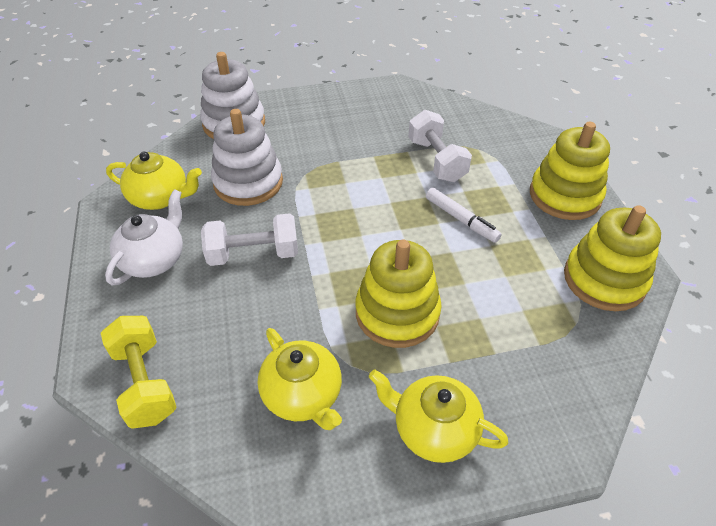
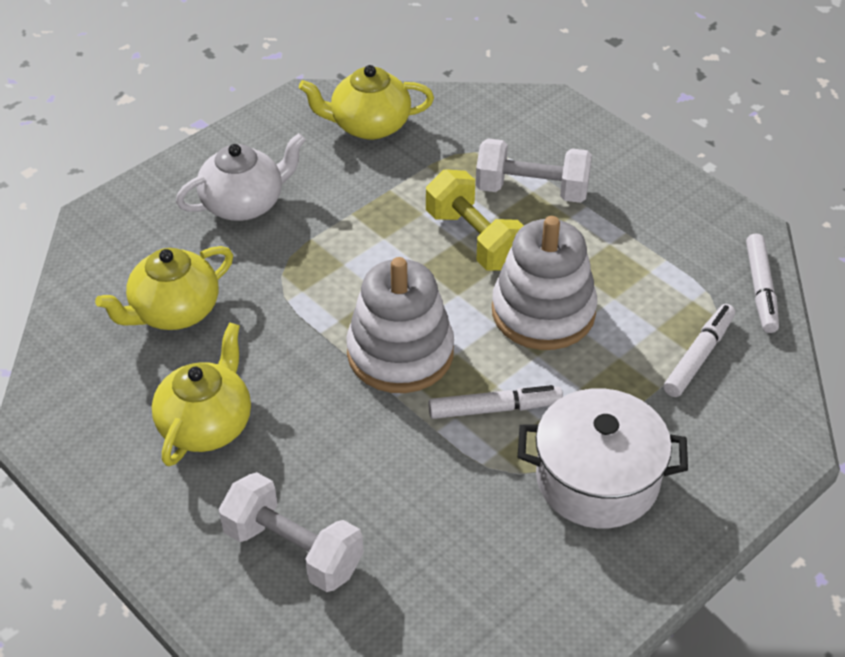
white marker: 1 -> 3
white pot: 0 -> 1
yellow stacking toy: 3 -> 0

